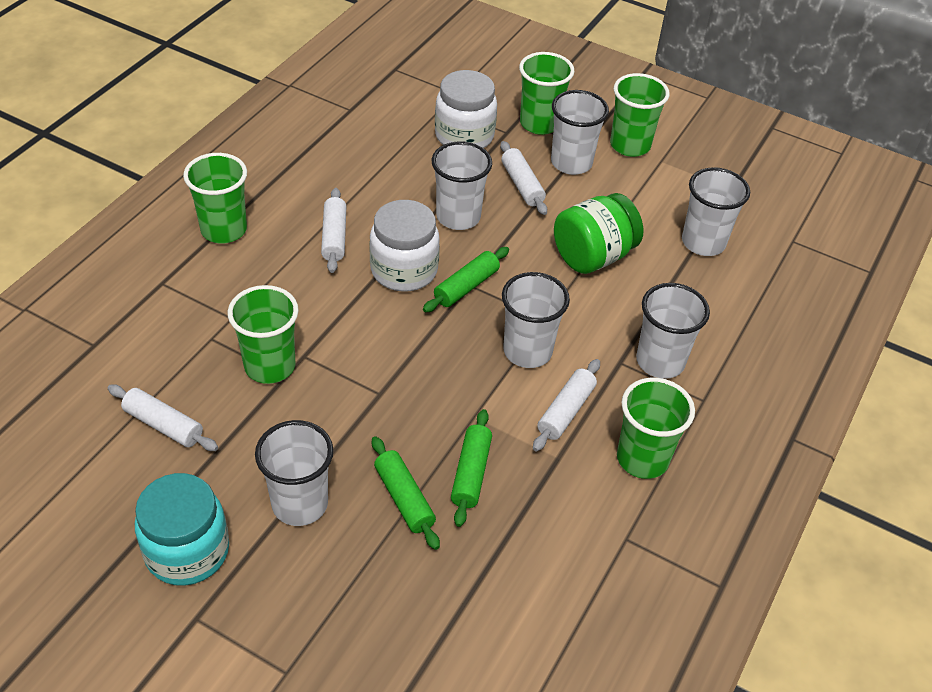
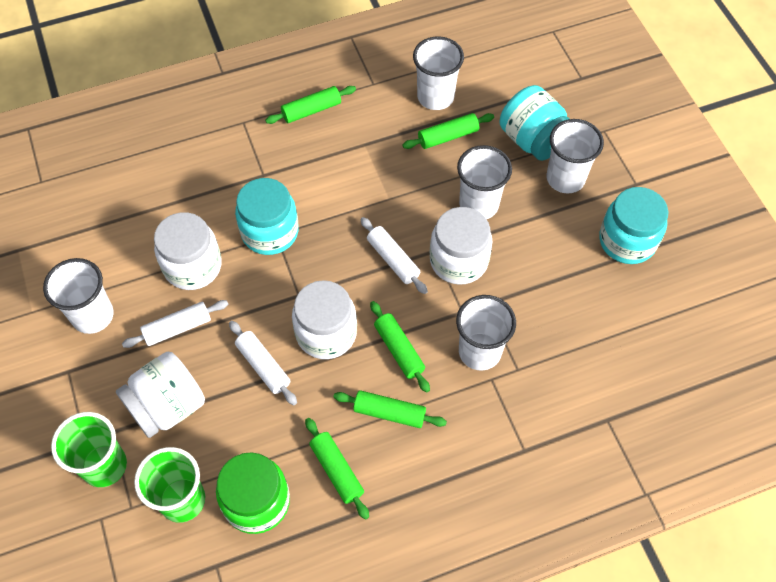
green cup: 5 -> 2
green rolling pin: 3 -> 5
turquoise jar: 1 -> 3
white cup: 6 -> 5
white jar: 2 -> 4
white rolling pin: 4 -> 3

